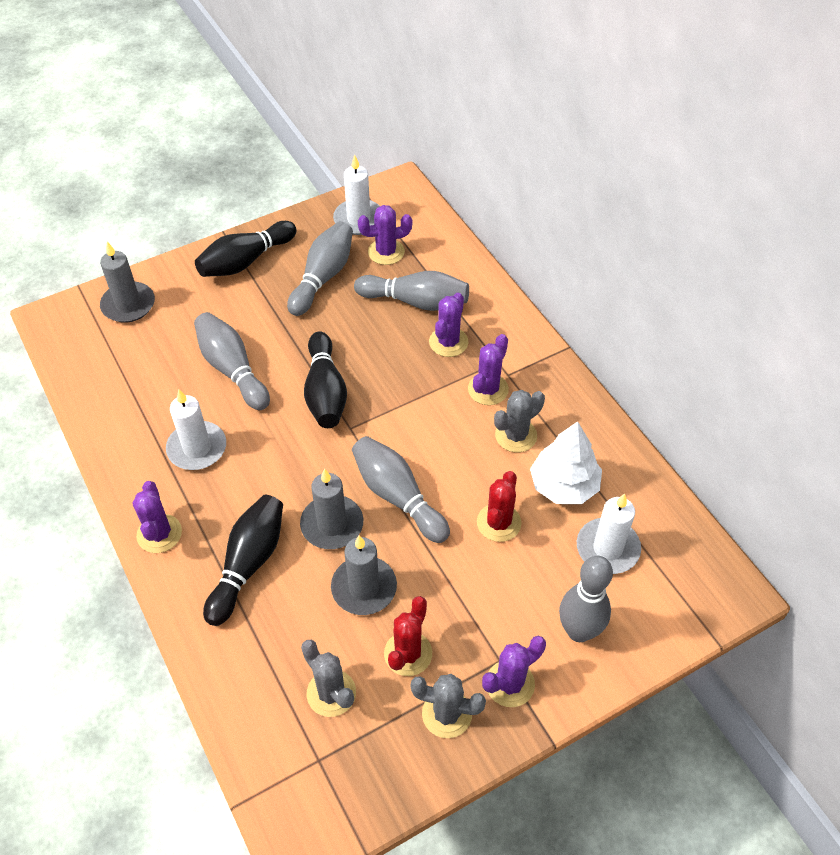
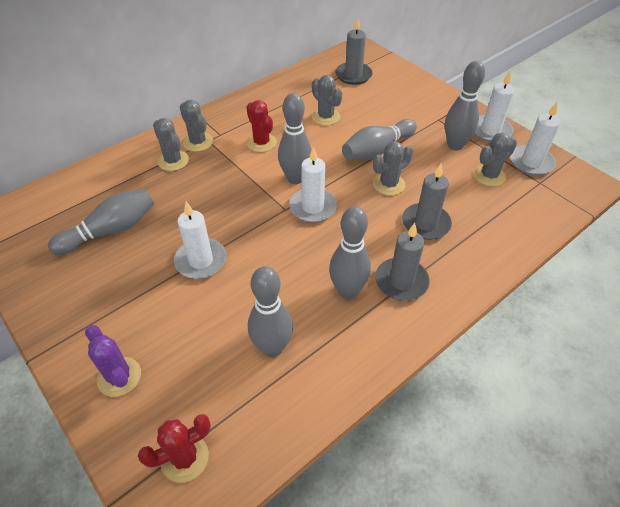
black bowling pin: 3 -> 0
grey bowling pin: 5 -> 6
grey cactus: 3 -> 5
purple cactus: 5 -> 1
white candle: 3 -> 4
white tree: 1 -> 0

